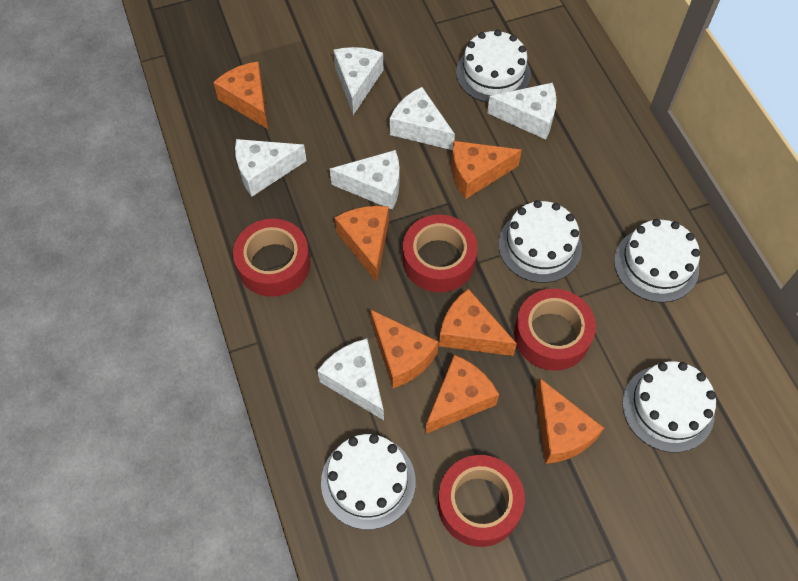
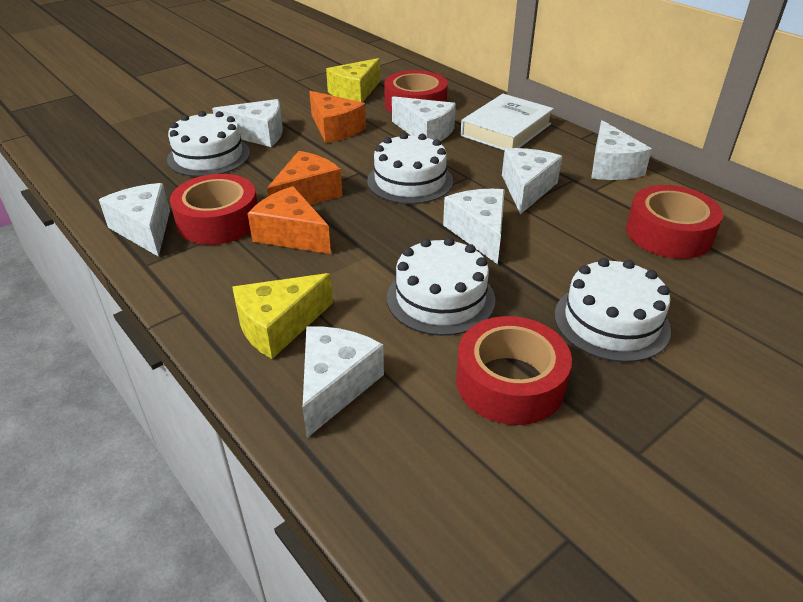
orange cheese: 7 -> 3
white book: 0 -> 1
white cake: 5 -> 4
white cheese: 6 -> 7
yellow cheese: 0 -> 2

